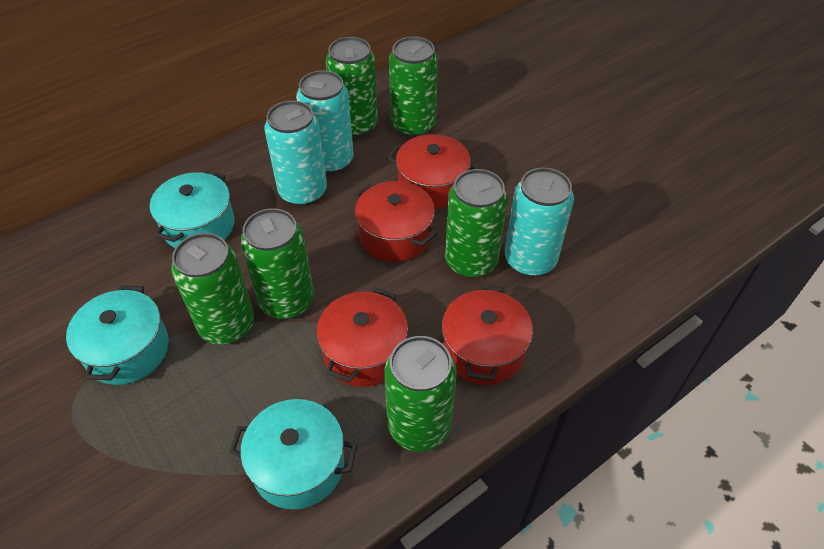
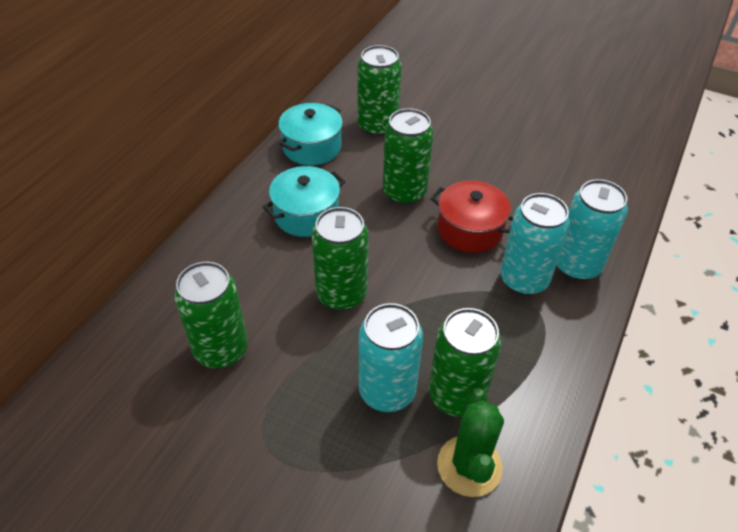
green cactus: 0 -> 1
green can: 6 -> 5
red pot: 4 -> 1
turquoise pot: 3 -> 2

